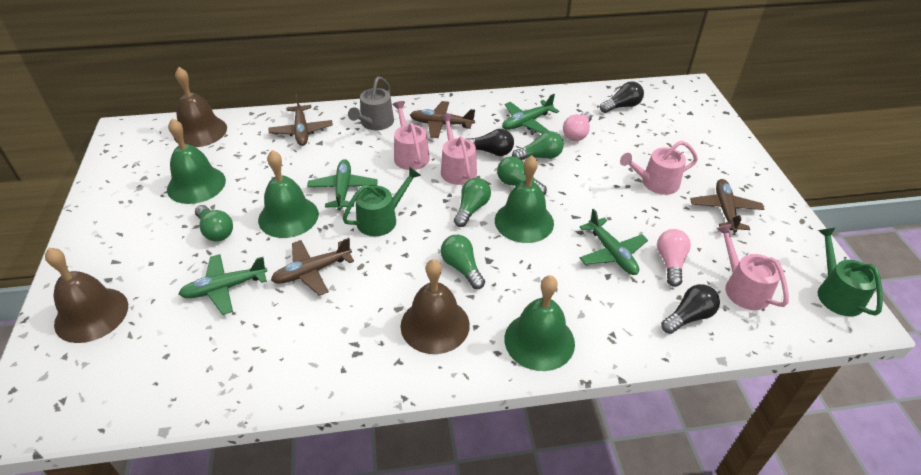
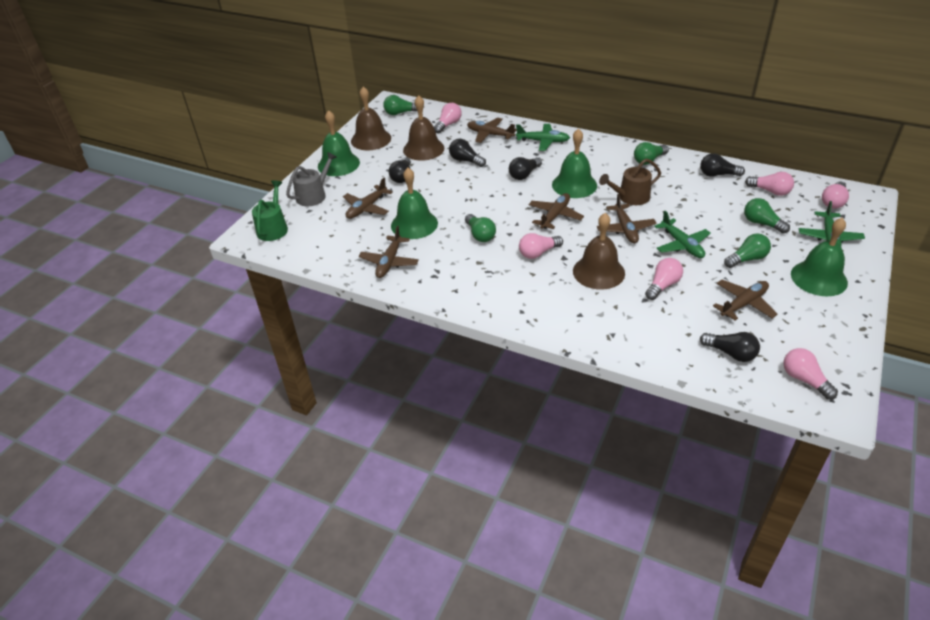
black light bulb: 3 -> 5
brown plane: 4 -> 6
brown watering can: 0 -> 1
green plane: 4 -> 3
green watering can: 2 -> 1
pink light bulb: 2 -> 6
pink watering can: 4 -> 0

